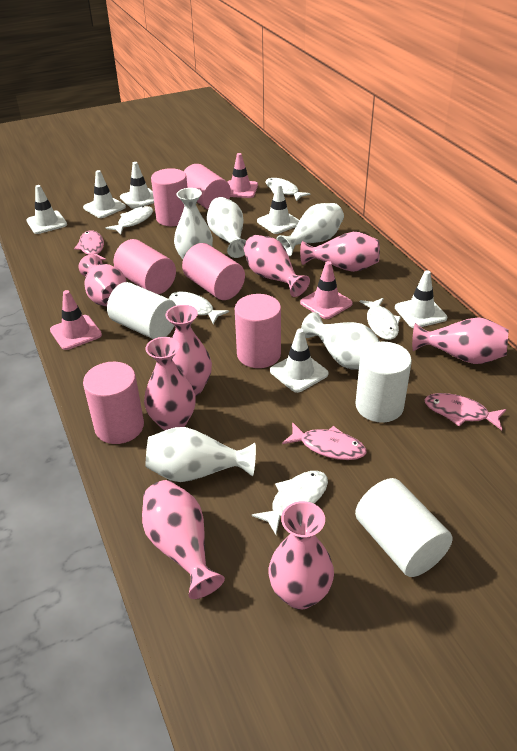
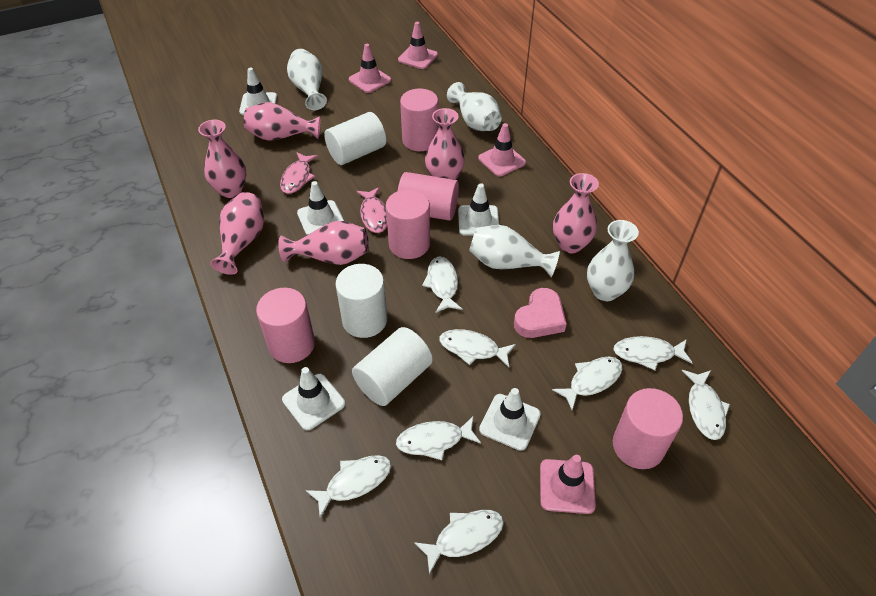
pink cylinder: 6 -> 5
pink fish: 3 -> 2
pink heart: 0 -> 1
pink traffic cone: 3 -> 4
pink vase: 8 -> 6
white fish: 5 -> 8
white traffic cone: 6 -> 5
white vase: 5 -> 4

